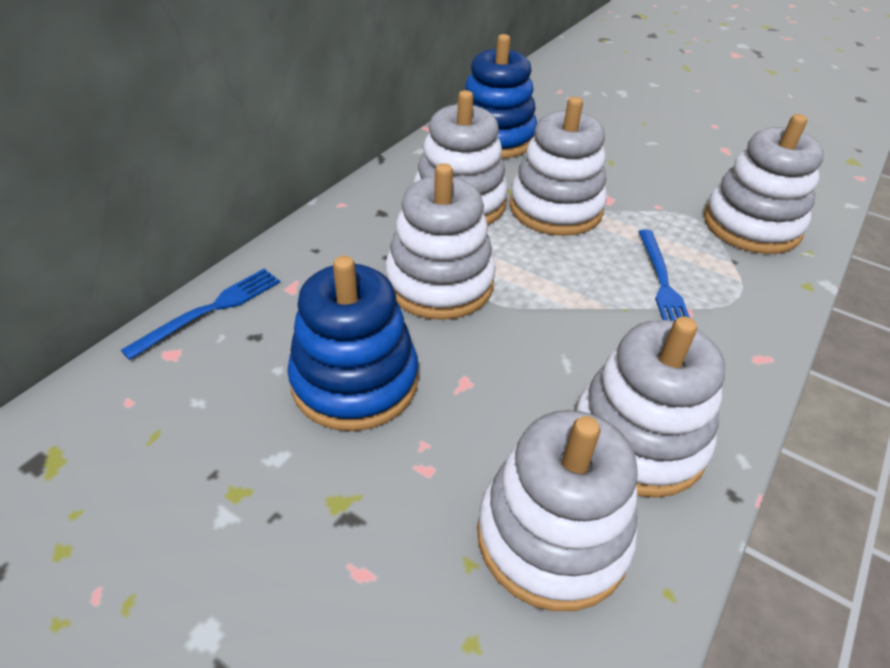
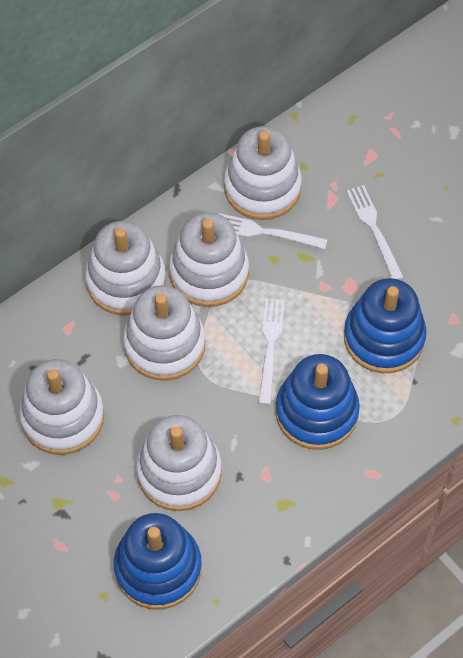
blue fork: 2 -> 0
blue stacking toy: 2 -> 3
white fork: 0 -> 3

